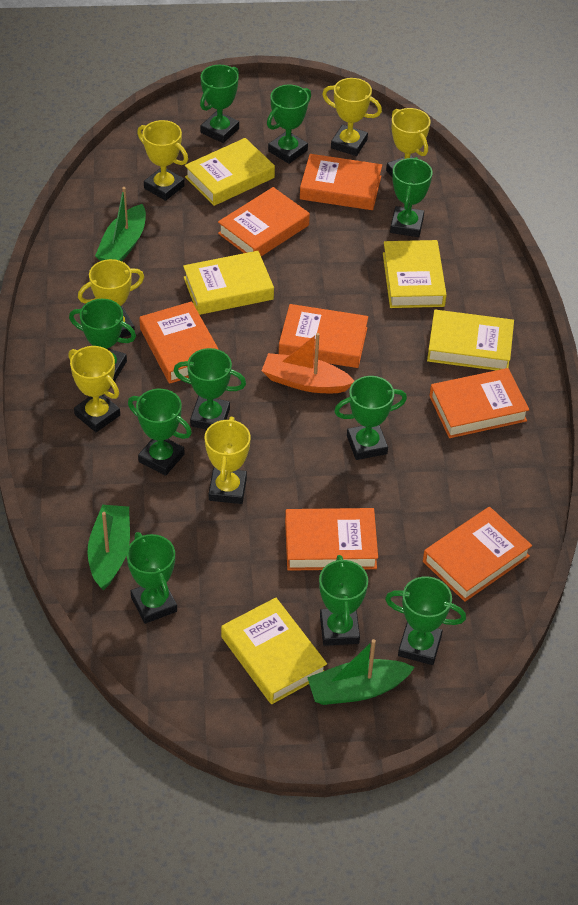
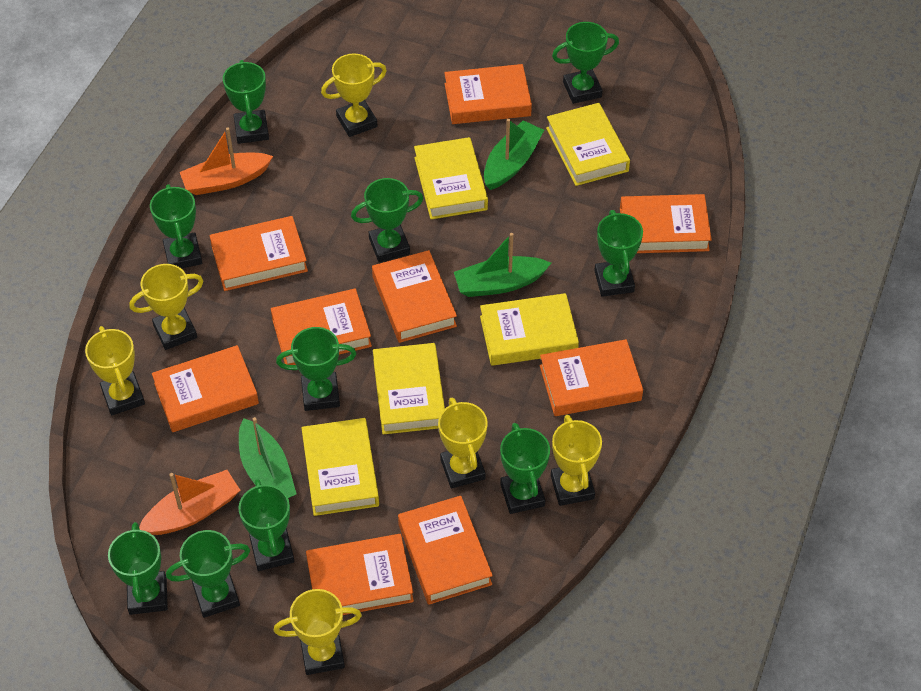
orange boat: 1 -> 2
orange book: 7 -> 9

